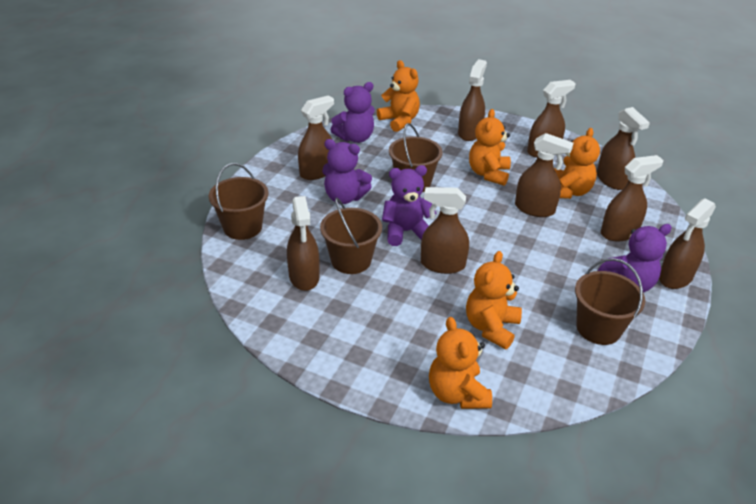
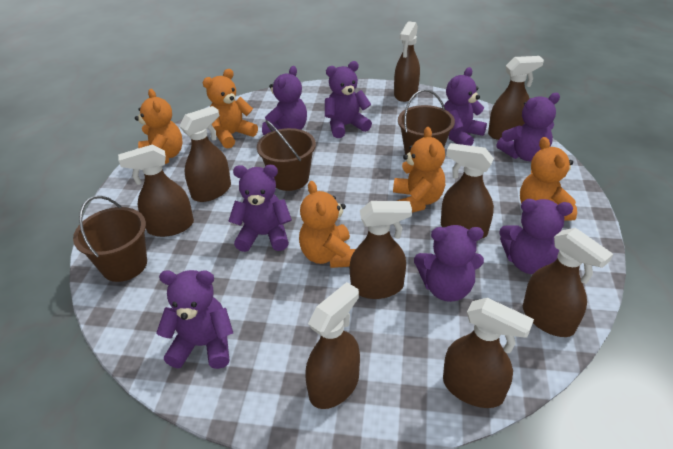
brown bucket: 4 -> 3
purple teddy bear: 4 -> 8

